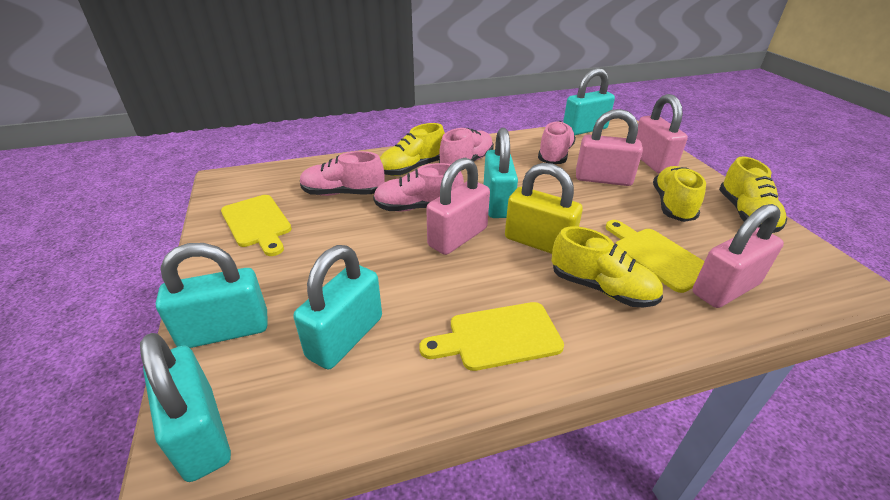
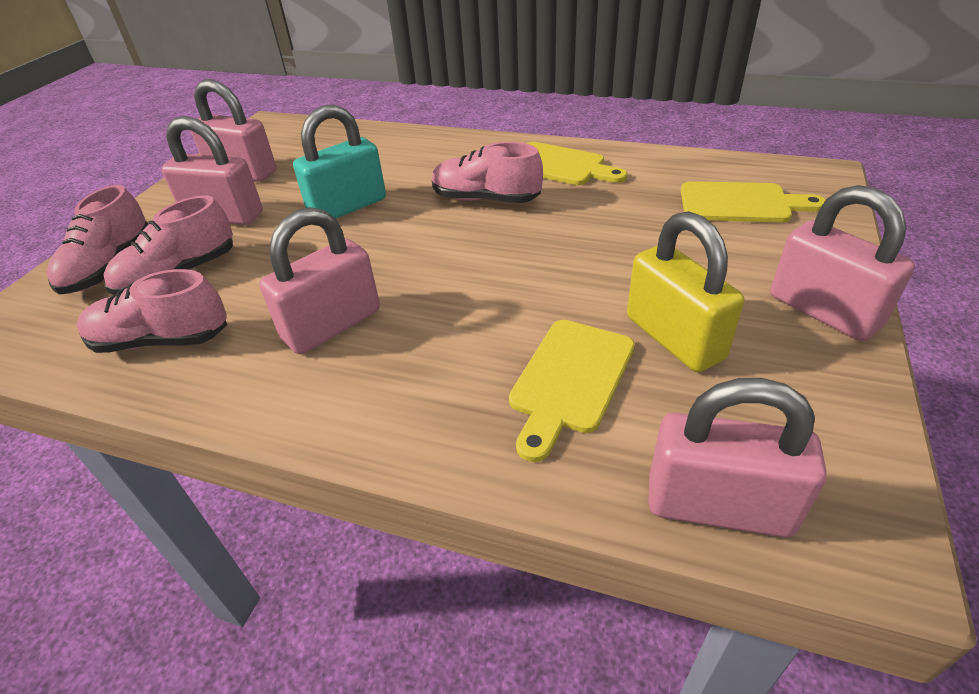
pink padlock: 4 -> 5
turquoise padlock: 5 -> 1
yellow shoe: 4 -> 0

